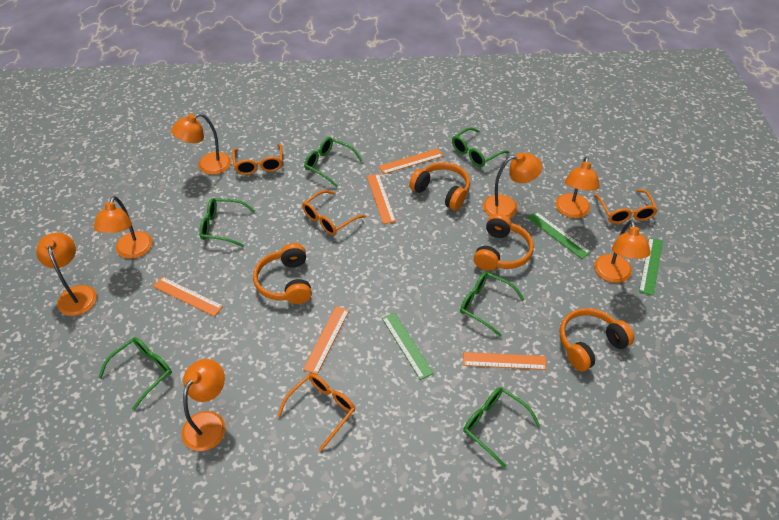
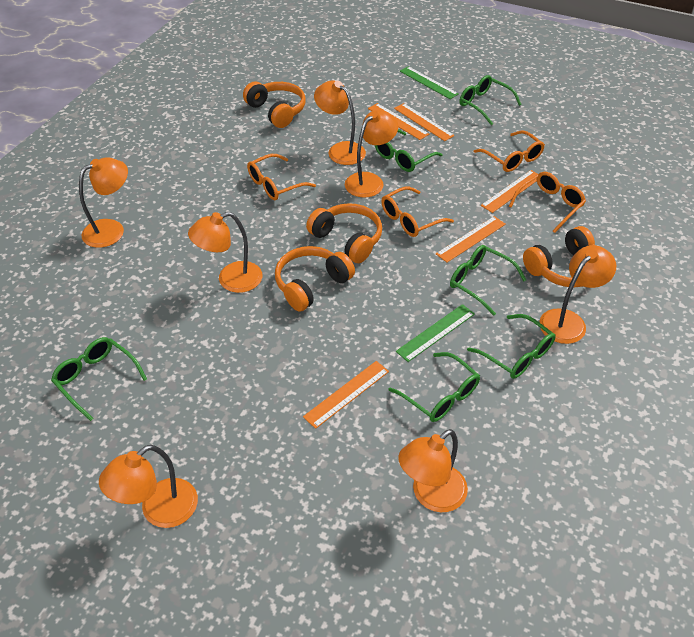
green ruler: 3 -> 2

